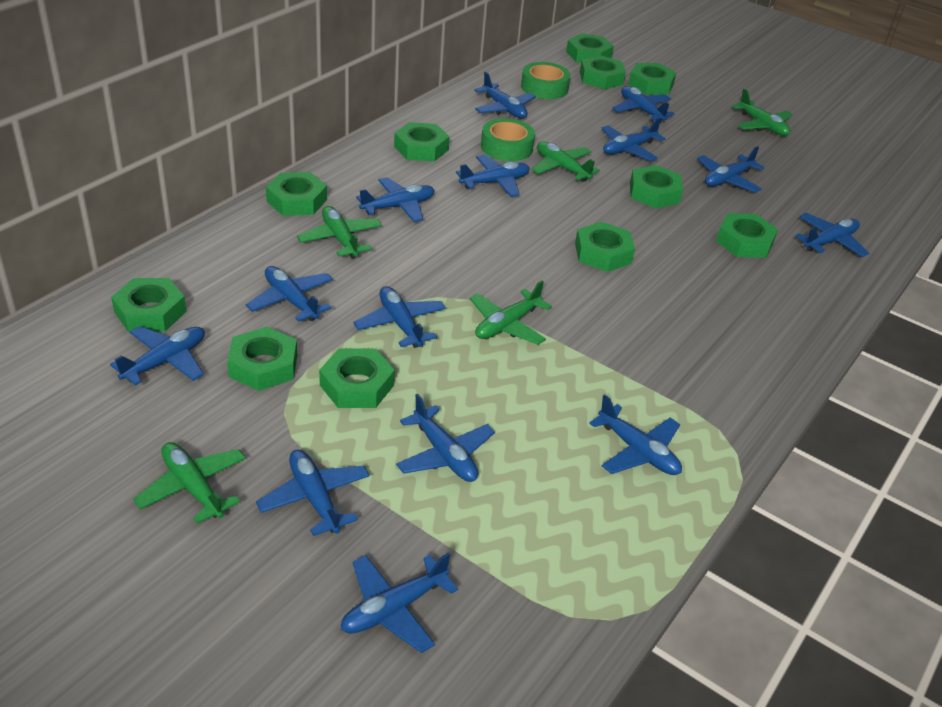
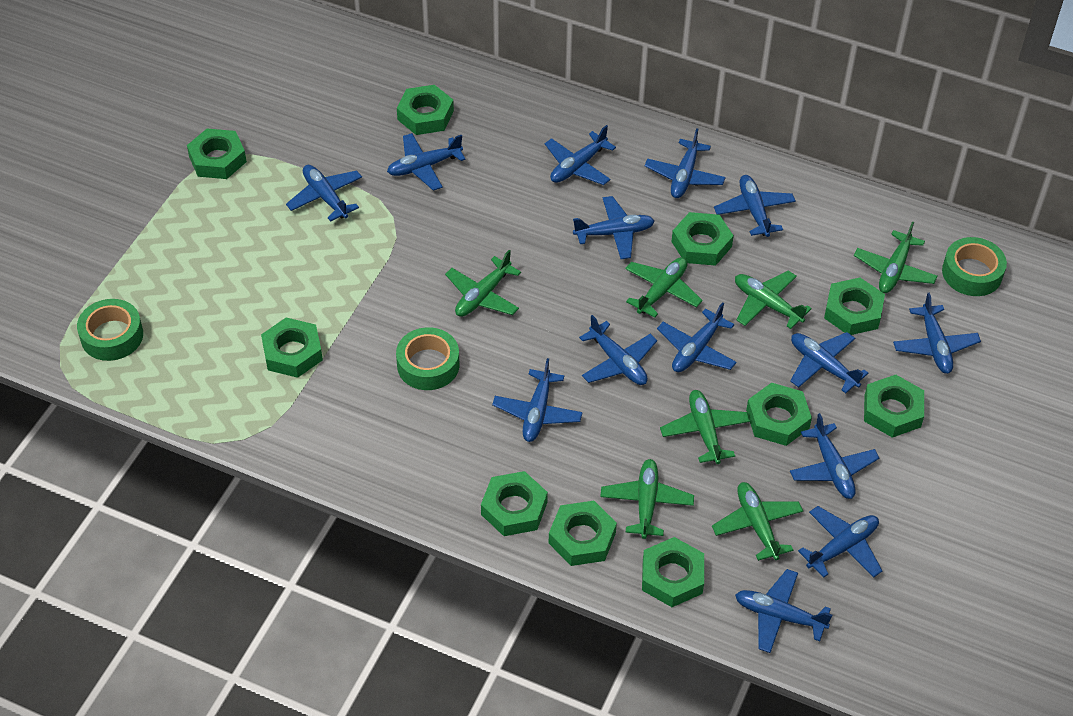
green nut: 11 -> 10
green plane: 5 -> 7
green tape: 2 -> 3

